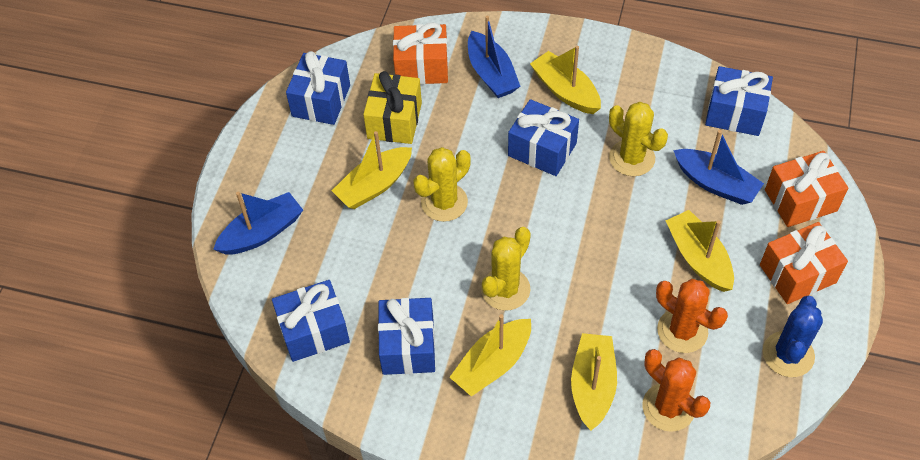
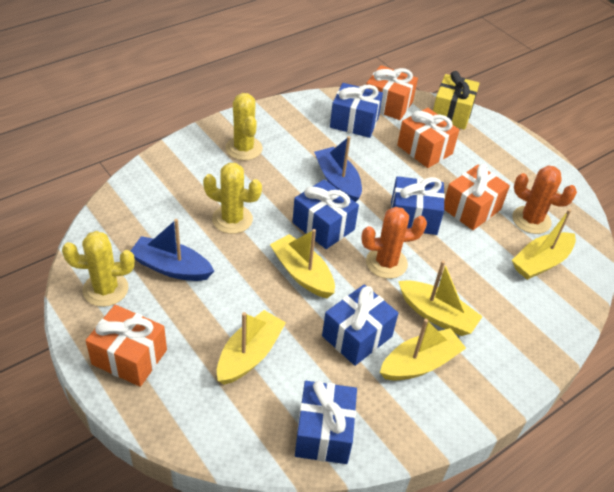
blue boat: 3 -> 2
blue cactus: 1 -> 0
orange gift: 3 -> 4

